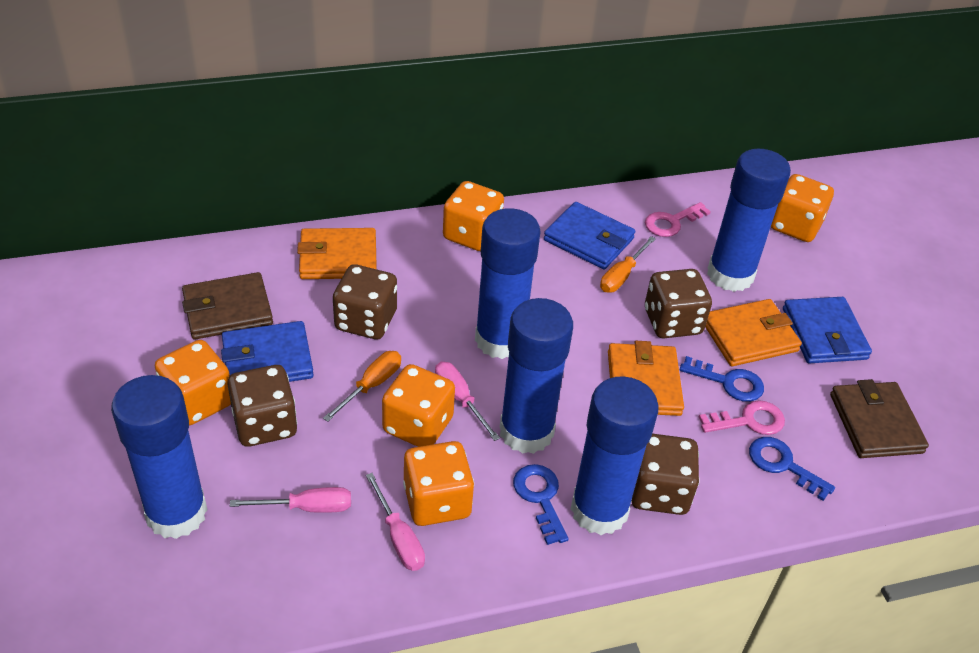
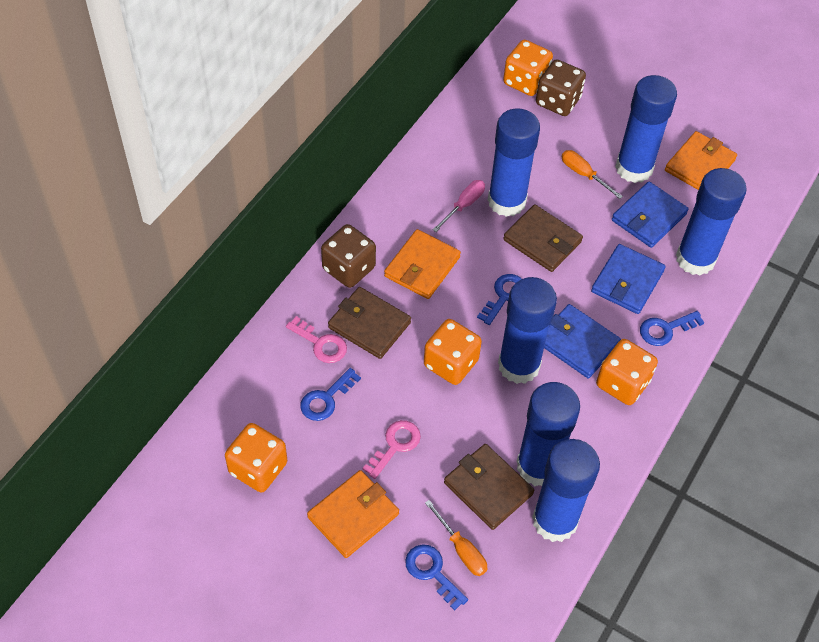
blue glue stick: 5 -> 6
blue key: 3 -> 4
brown dice: 4 -> 2
brown wallet: 2 -> 3
orange dice: 5 -> 4
pink screwdriver: 3 -> 1

